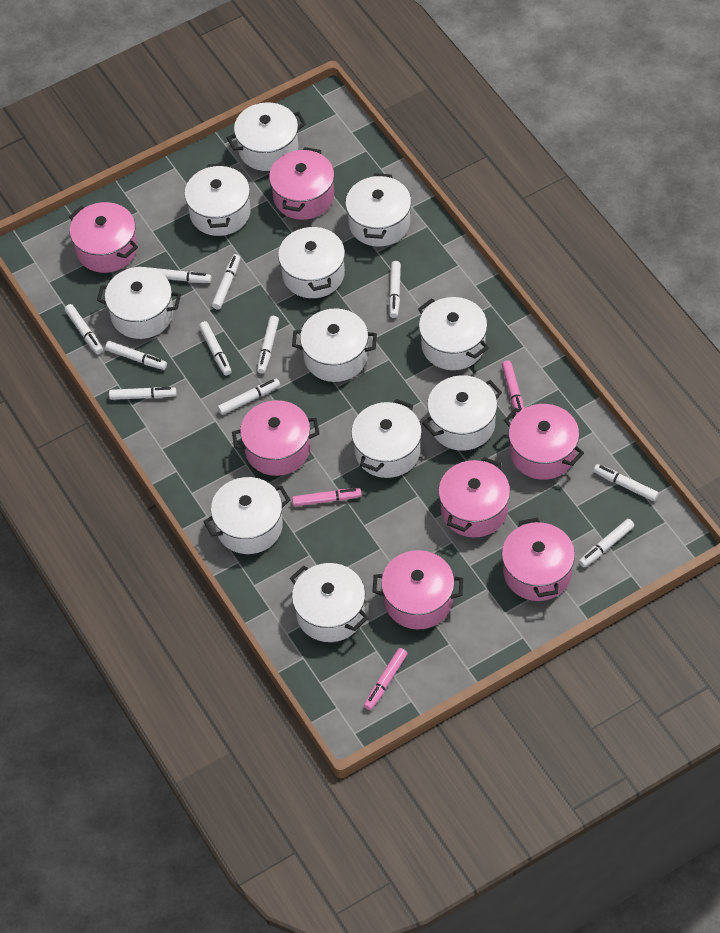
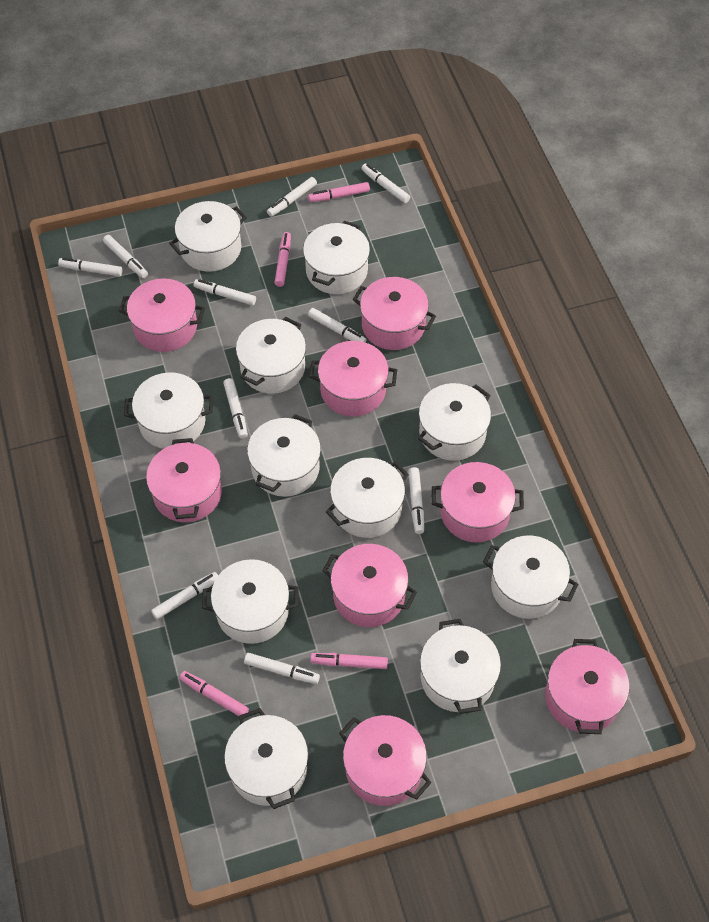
pink marker: 3 -> 4
pink pot: 7 -> 8
white marker: 11 -> 10

